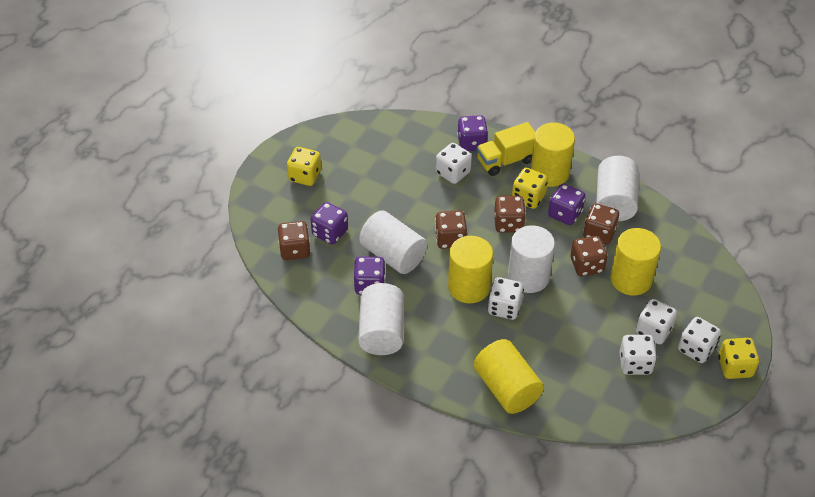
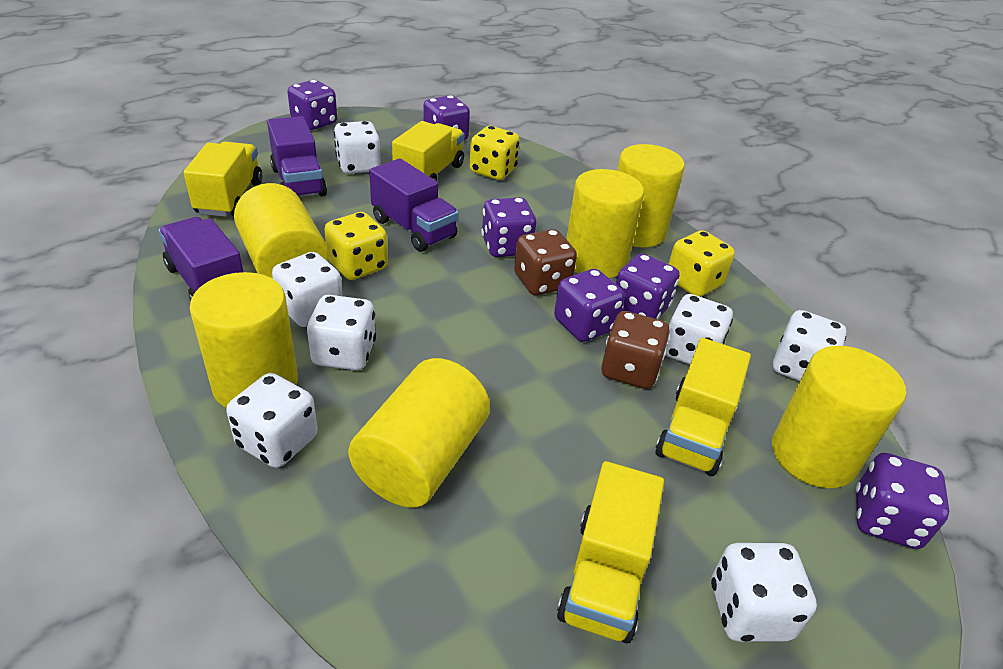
brown dice: 5 -> 2
purple dice: 4 -> 6
purple truck: 0 -> 3
white cylinder: 4 -> 0
white dice: 5 -> 7
yellow cylinder: 4 -> 6
yellow truck: 1 -> 4

